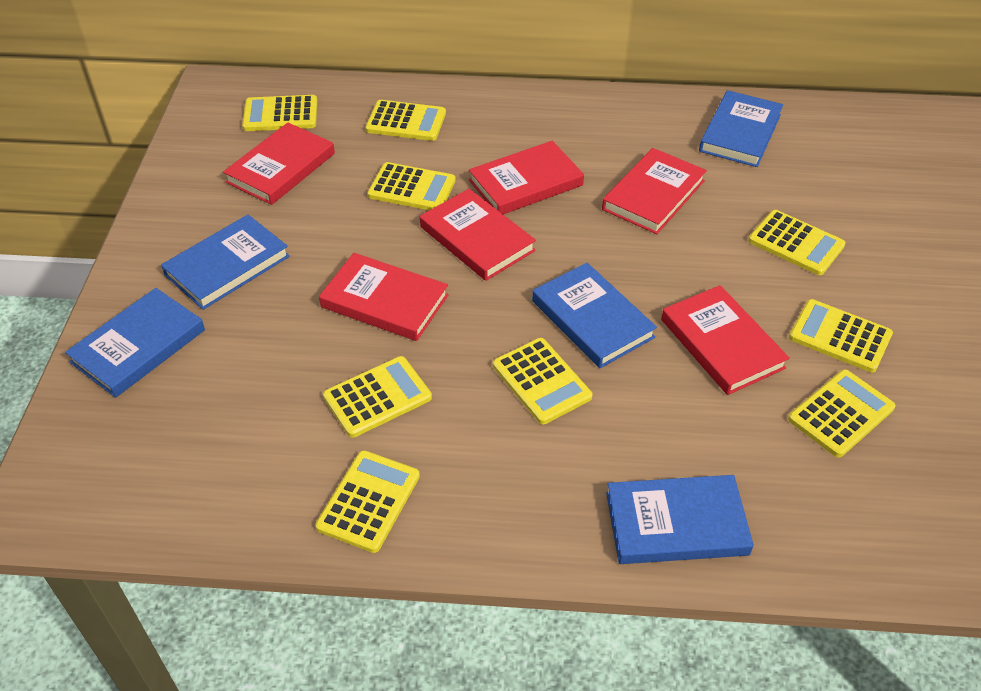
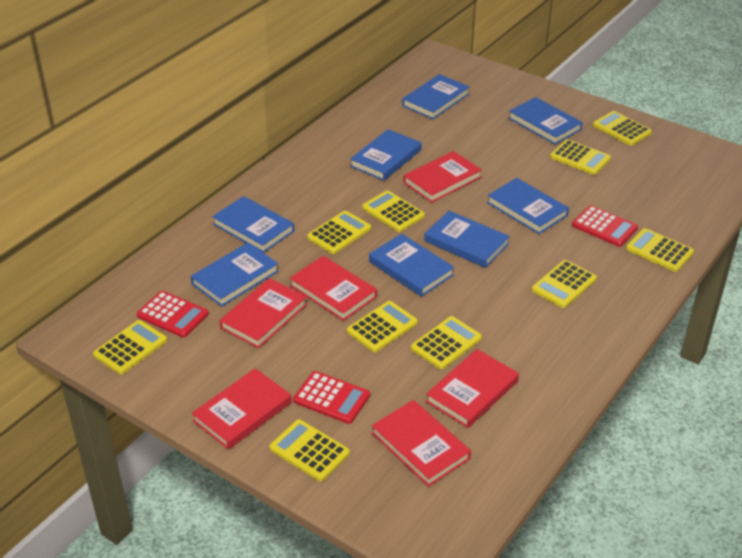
blue book: 5 -> 8
red calculator: 0 -> 3
yellow calculator: 9 -> 10

